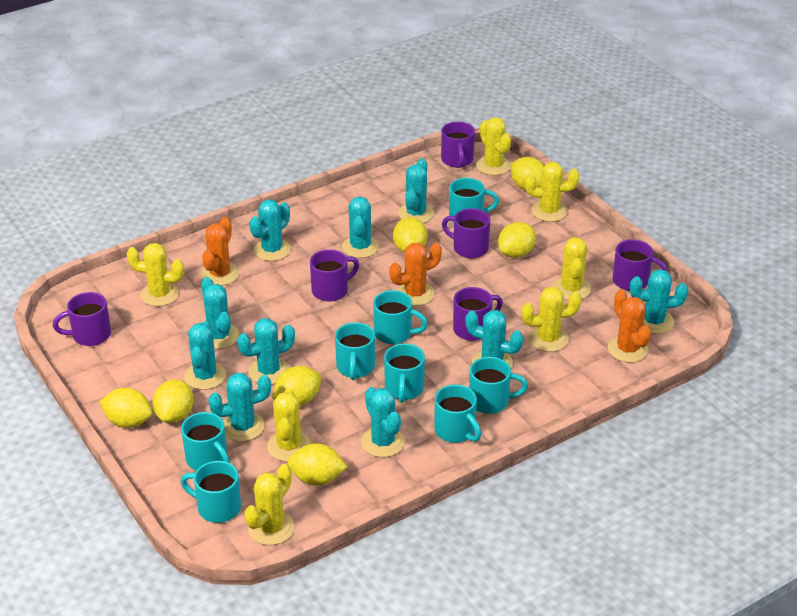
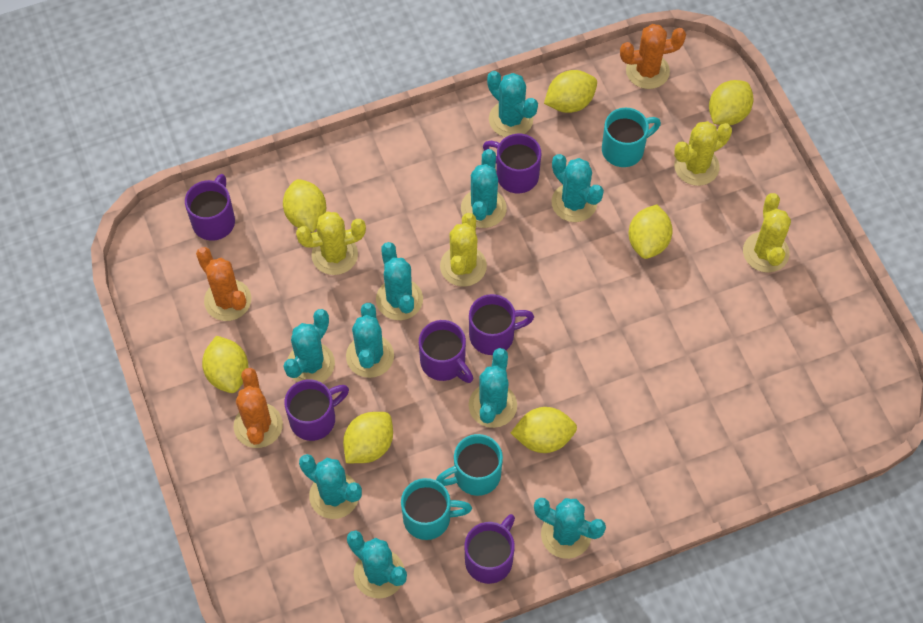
turquoise mug: 8 -> 3
yellow cactus: 7 -> 4

